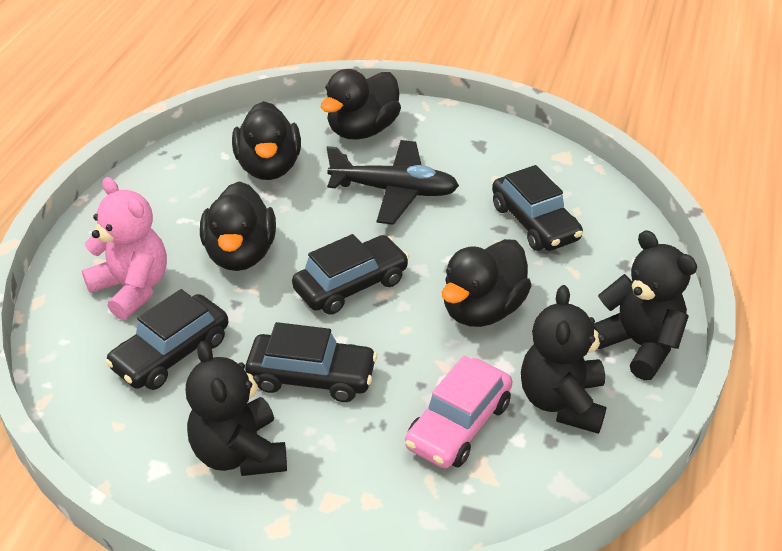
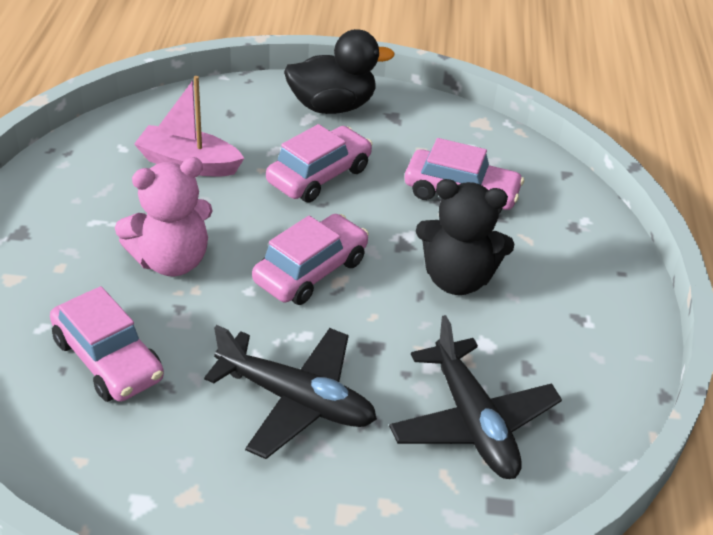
black car: 4 -> 0
black duck: 4 -> 1
black plane: 1 -> 2
black teddy bear: 3 -> 1
pink boat: 0 -> 1
pink car: 1 -> 4

